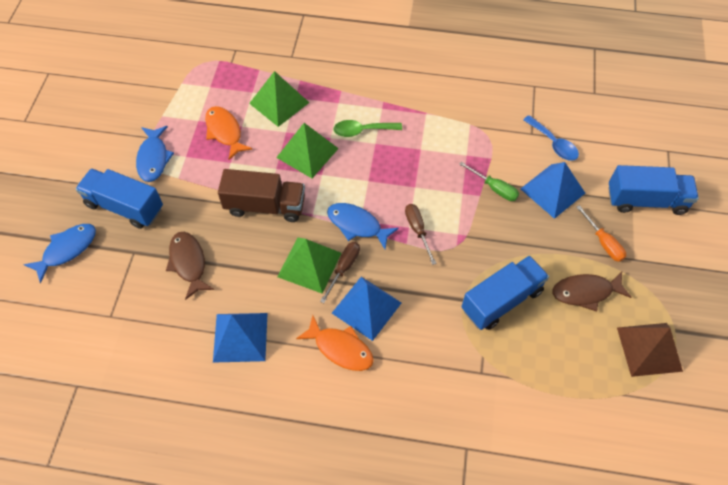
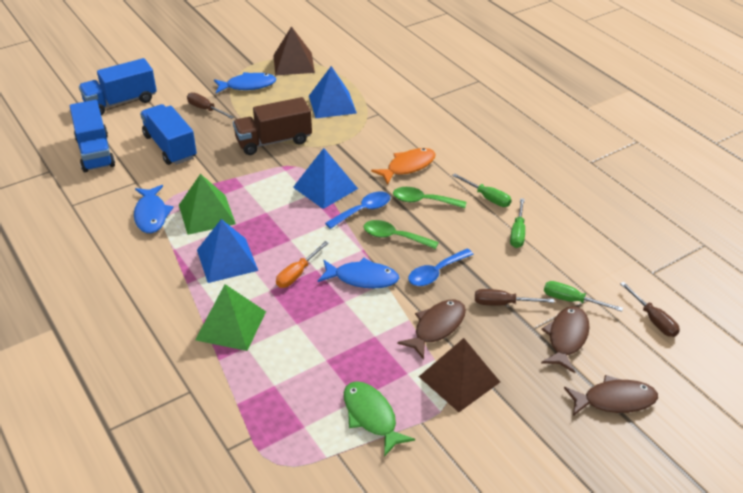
blue spoon: 1 -> 2
brown fish: 2 -> 3
brown pyramid: 1 -> 2
brown screwdriver: 2 -> 3
green fish: 0 -> 1
green pyramid: 3 -> 2
green screwdriver: 1 -> 3
green spoon: 1 -> 2
orange fish: 2 -> 1

